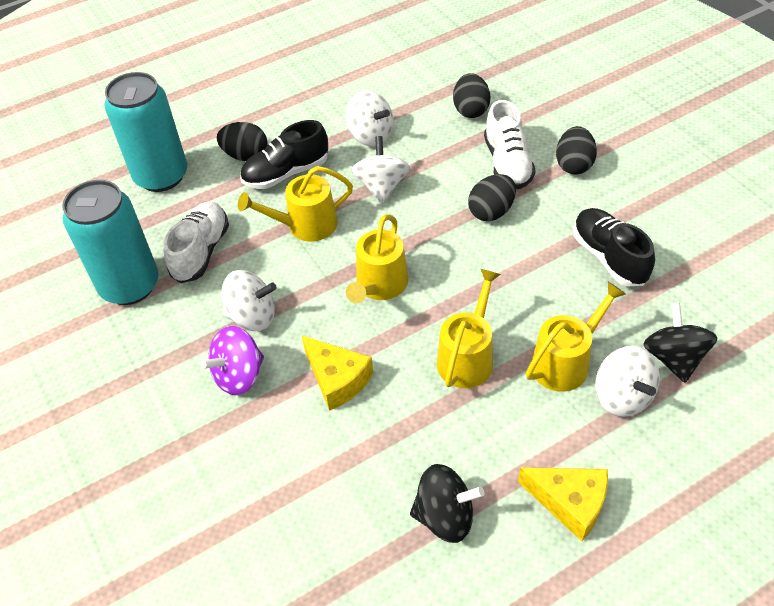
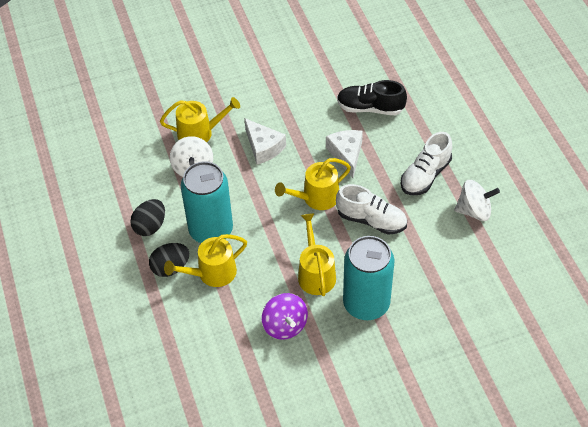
black egg: 4 -> 2
black shoe: 2 -> 1
black spinning top: 2 -> 0
white cheese: 0 -> 2
white spinning top: 4 -> 2
yellow cheese: 2 -> 0

